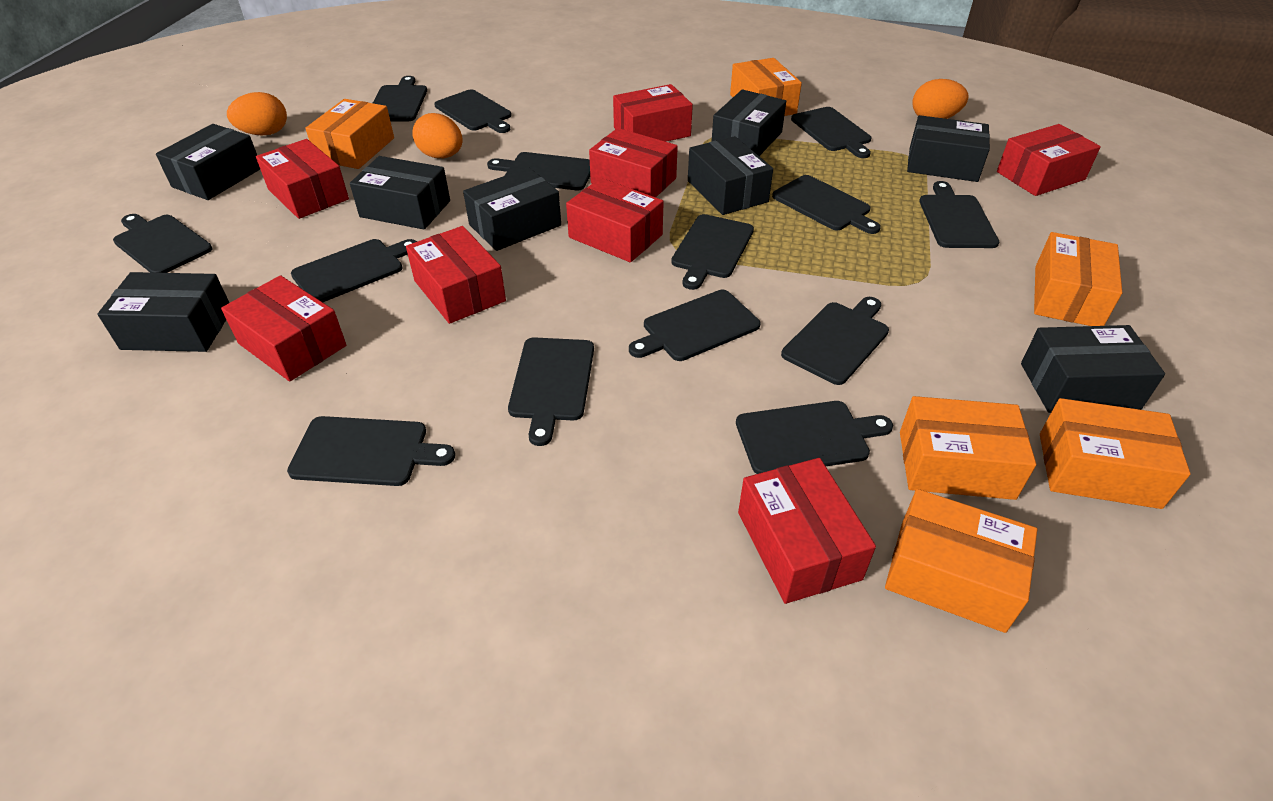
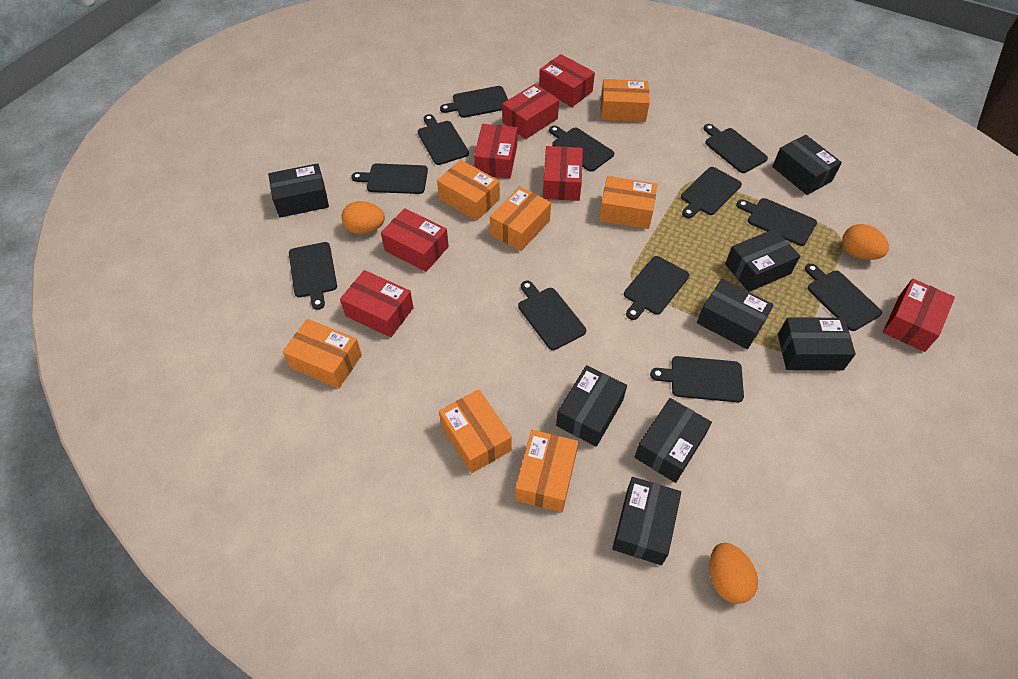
black cutting board: 14 -> 12
orange box: 6 -> 7
red box: 8 -> 7

